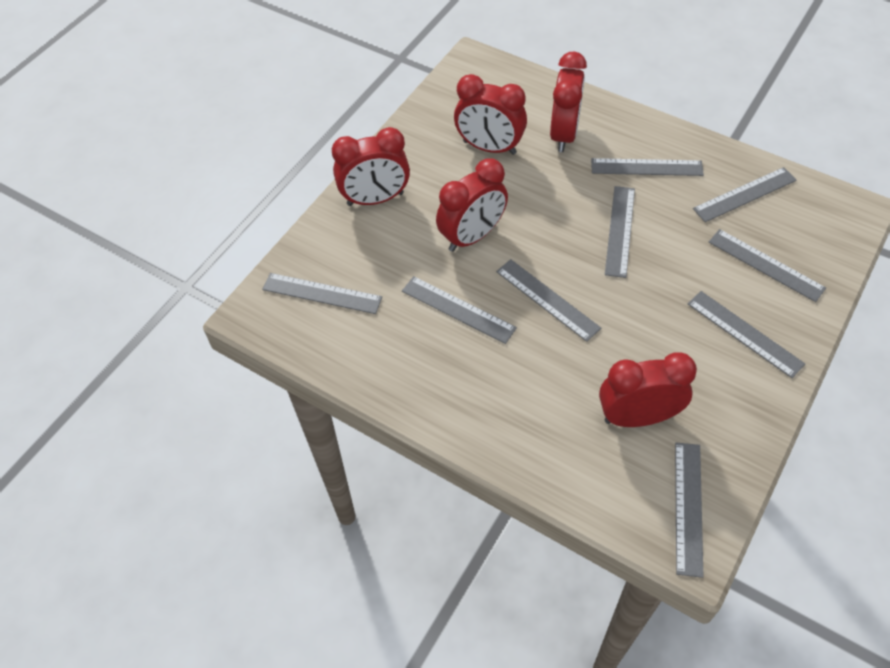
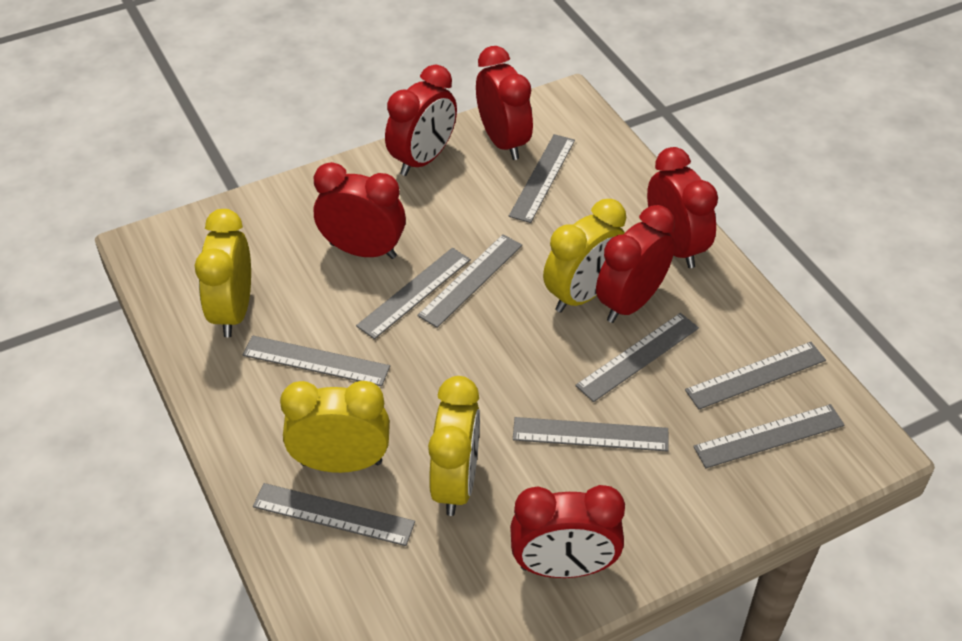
red clock: 5 -> 6
yellow clock: 0 -> 4

